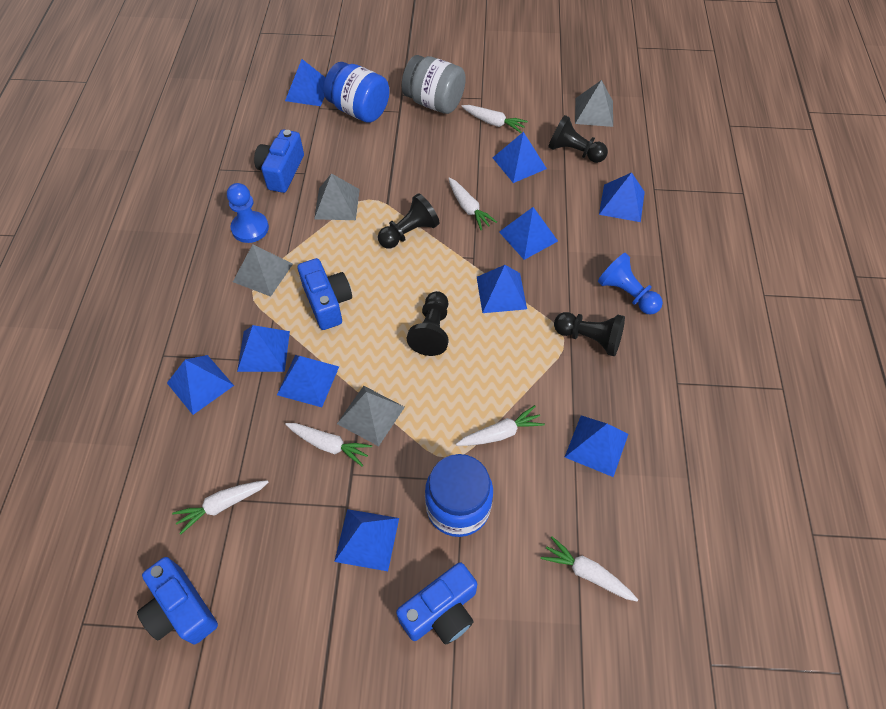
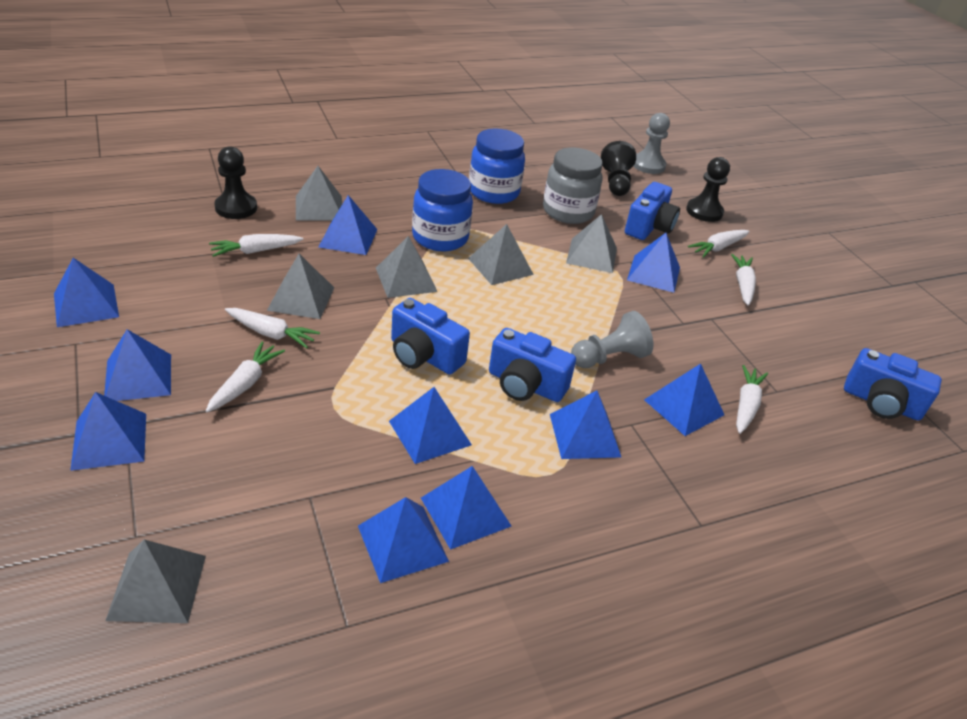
black pawn: 4 -> 3
blue pawn: 2 -> 0
grey pawn: 0 -> 2
grey pyramid: 4 -> 6

